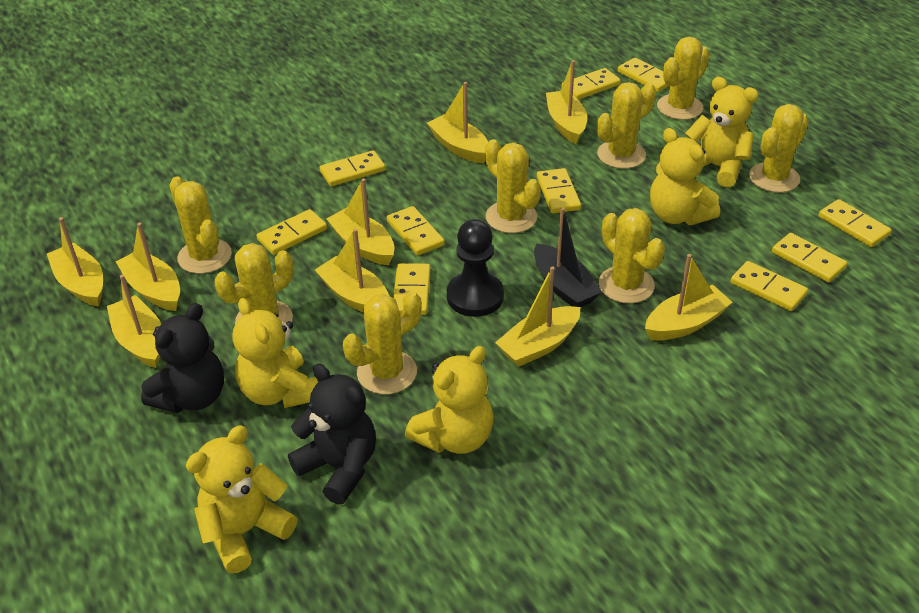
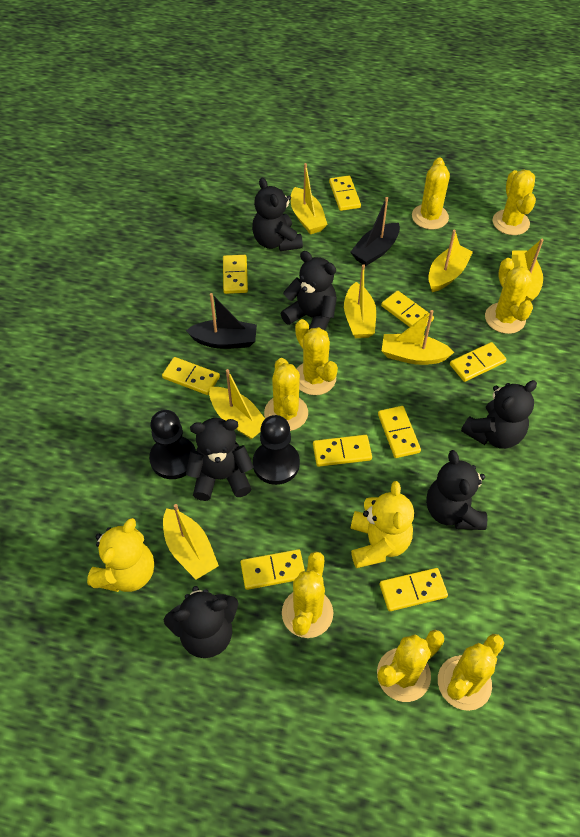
black boat: 1 -> 2
black pawn: 1 -> 2
black teddy bear: 2 -> 6
yellow boat: 9 -> 7
yellow domino: 10 -> 9
yellow teddy bear: 5 -> 2

